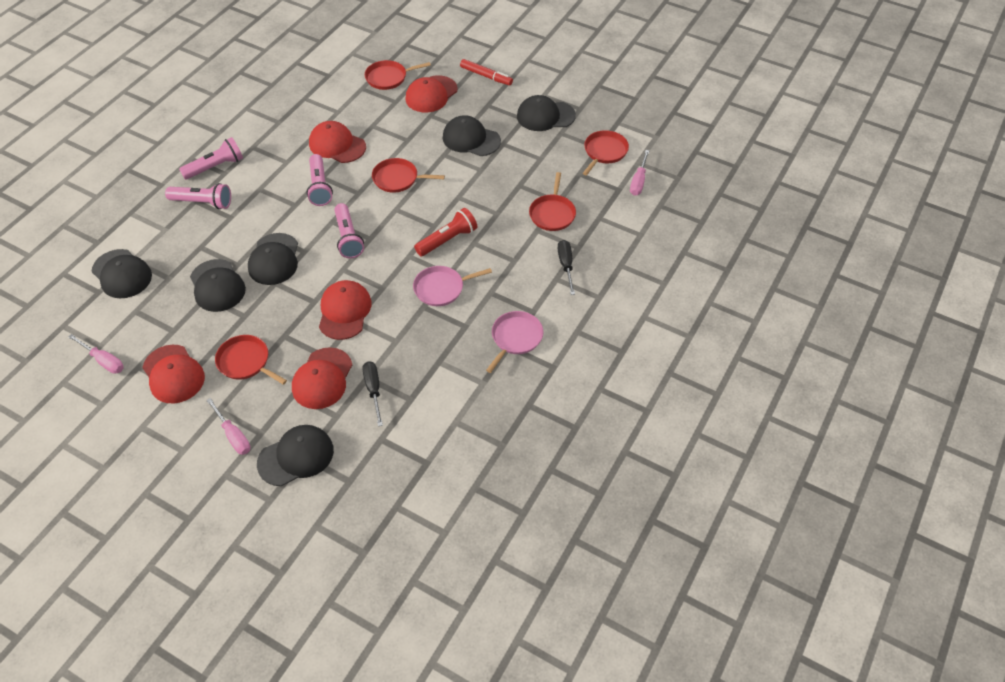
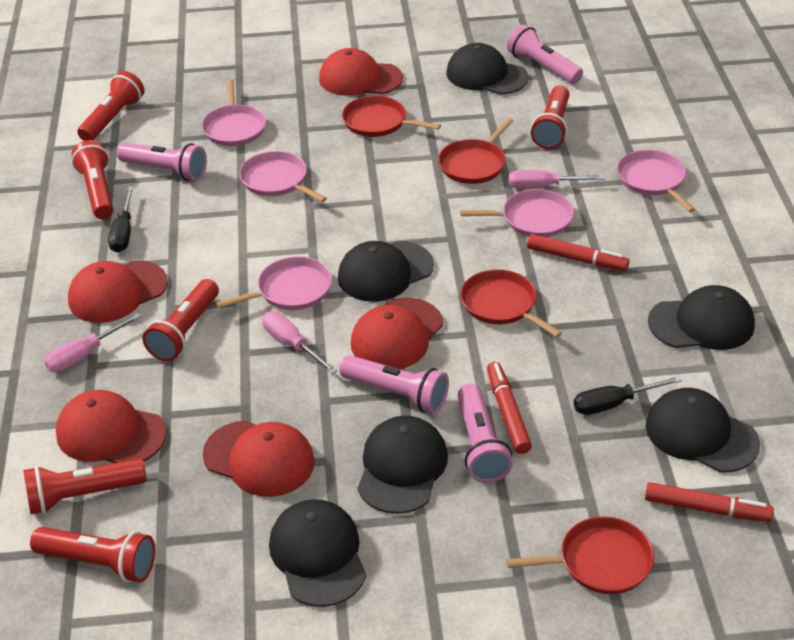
pink pan: 2 -> 5
red flashlight: 1 -> 6
red marker: 1 -> 3
red pan: 5 -> 4

